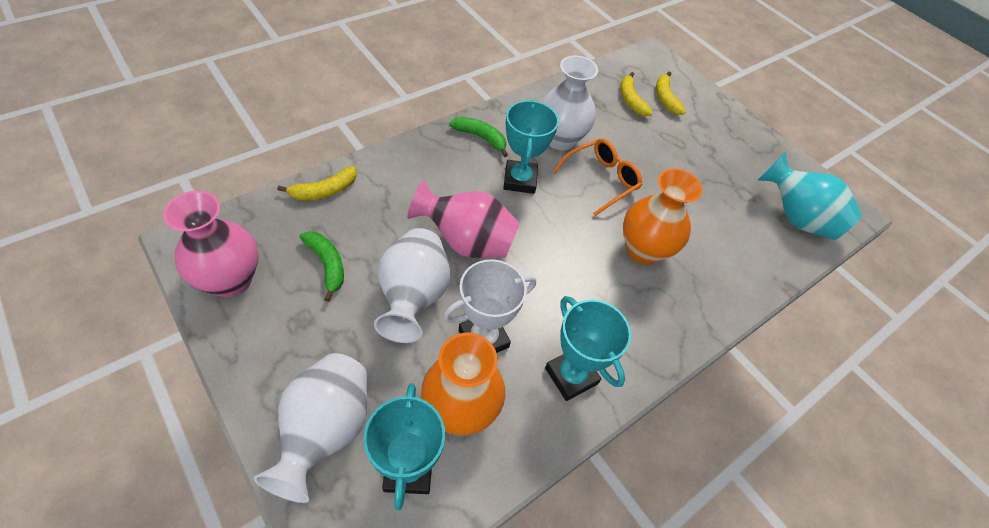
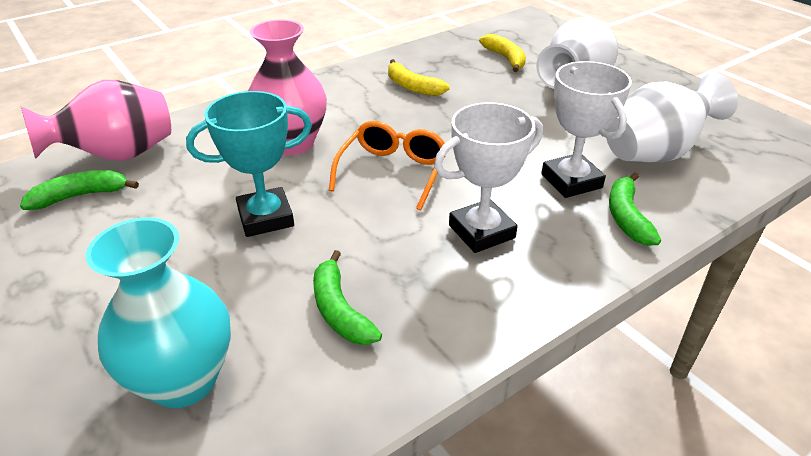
green banana: 2 -> 3
orange vase: 2 -> 0
turquoise trophy: 3 -> 1
white trophy: 1 -> 2
white vase: 3 -> 2
yellow banana: 3 -> 2

